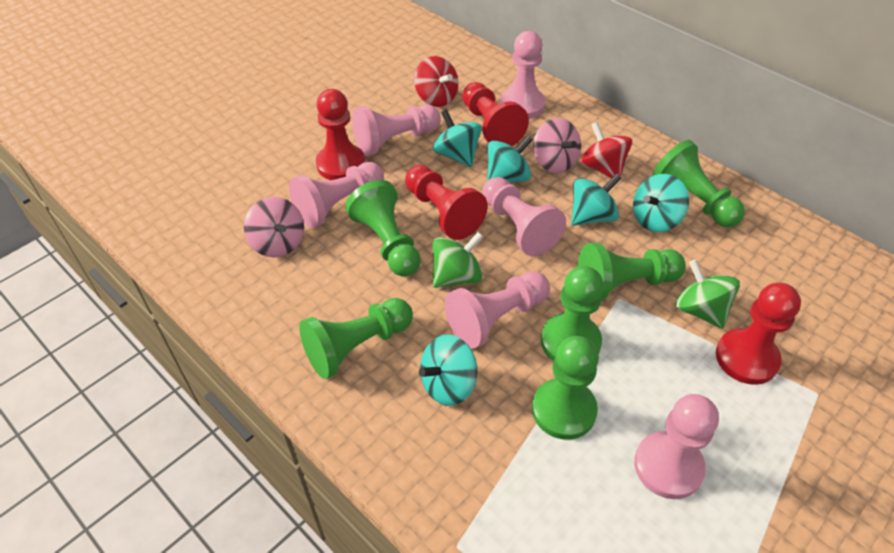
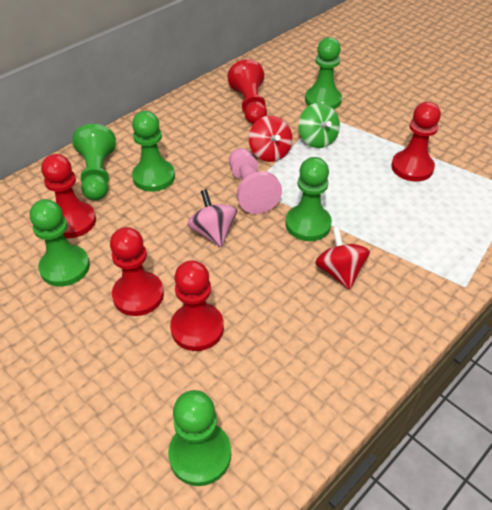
green spinning top: 2 -> 1
pink pawn: 6 -> 1
pink spinning top: 2 -> 1
red pawn: 4 -> 5
turquoise spinning top: 5 -> 0

